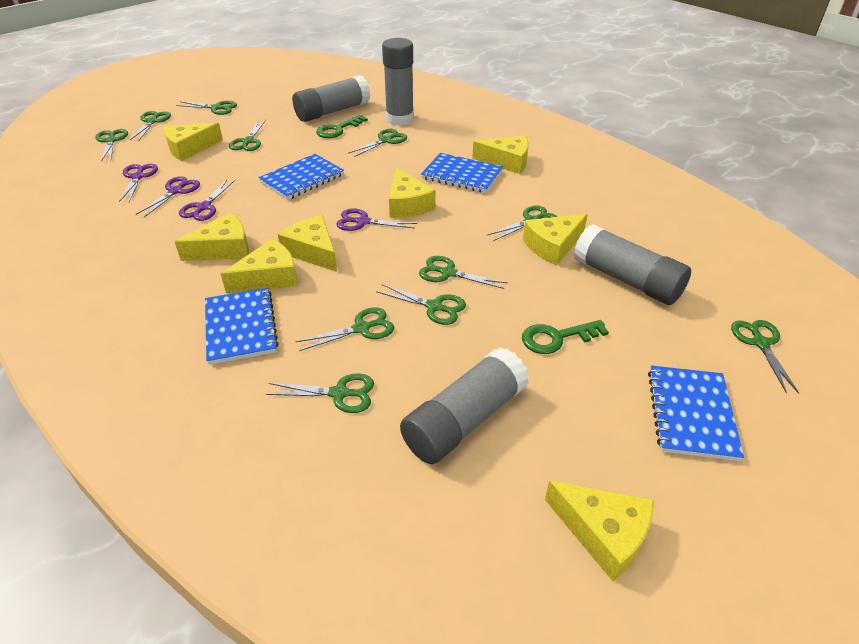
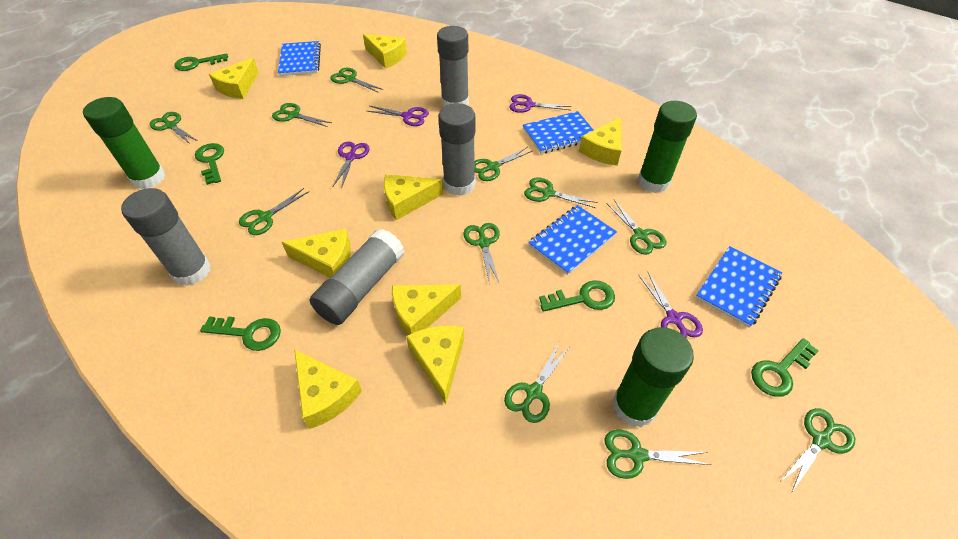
green glue stick: 0 -> 3
green key: 2 -> 5

